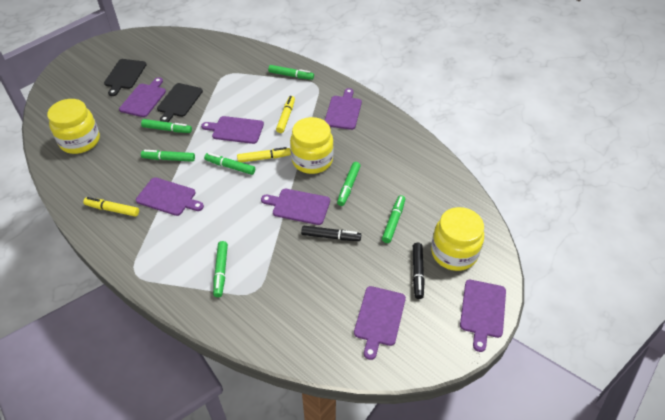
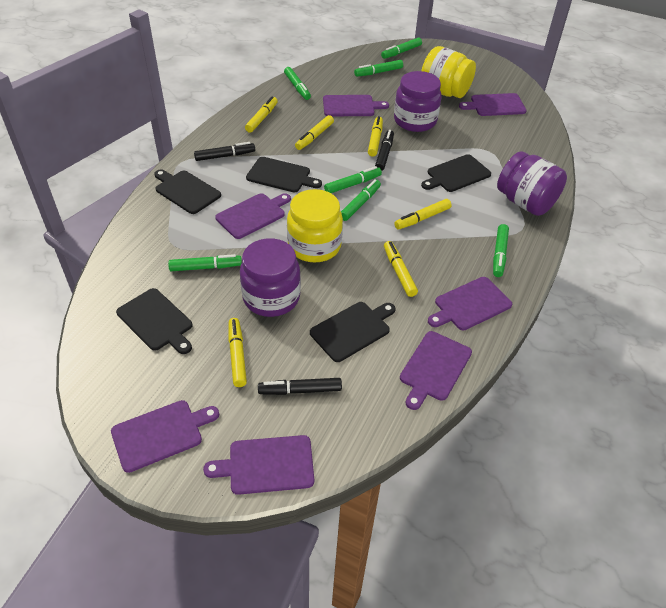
black cutting board: 2 -> 5
black marker: 2 -> 3
purple jar: 0 -> 3
yellow jar: 3 -> 2
yellow marker: 3 -> 6

